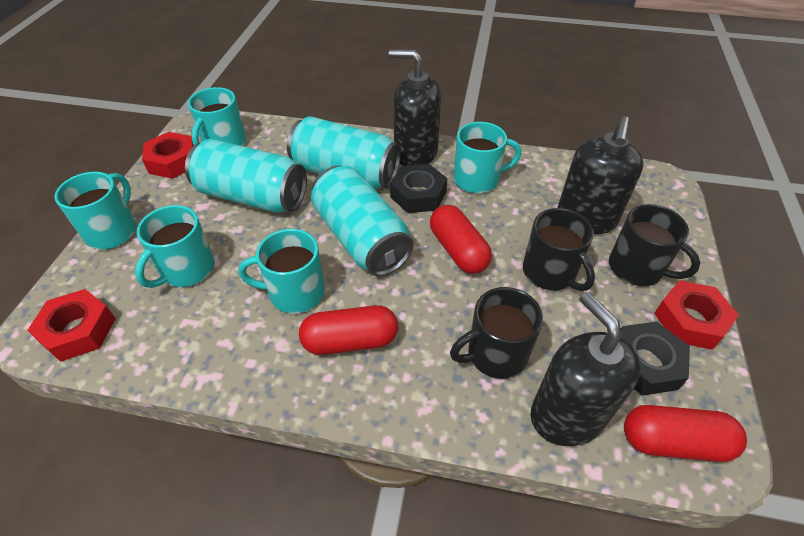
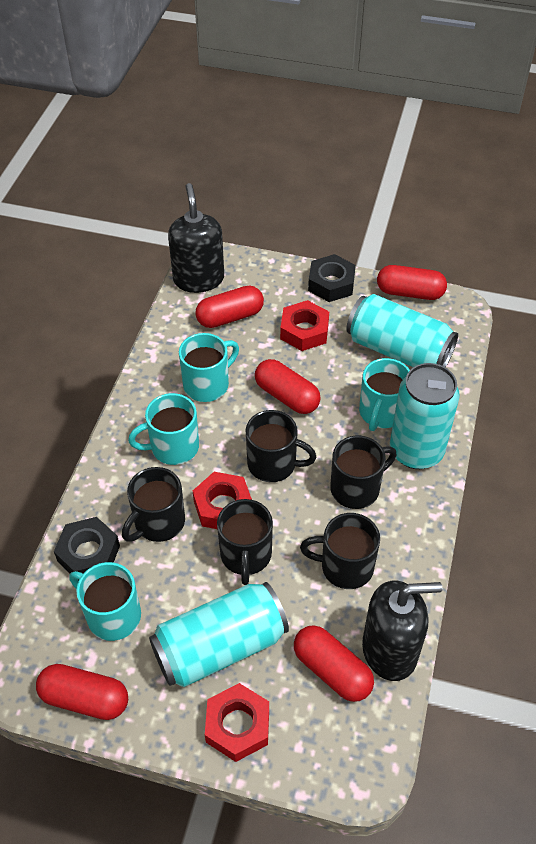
black mug: 3 -> 5
black soap dispenser: 3 -> 2
red capsule: 3 -> 5
turquoise mug: 5 -> 4

